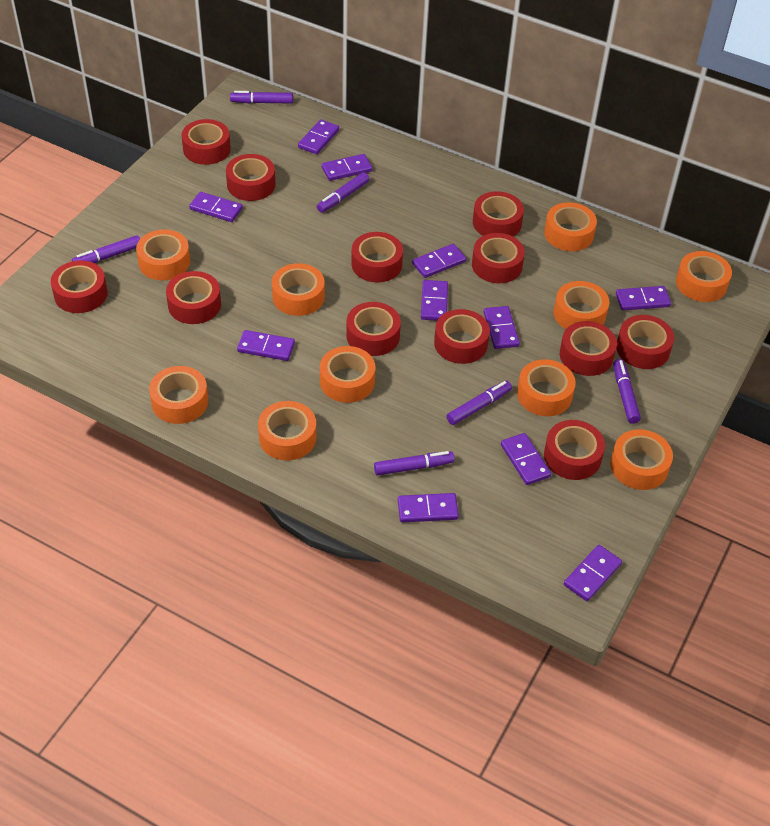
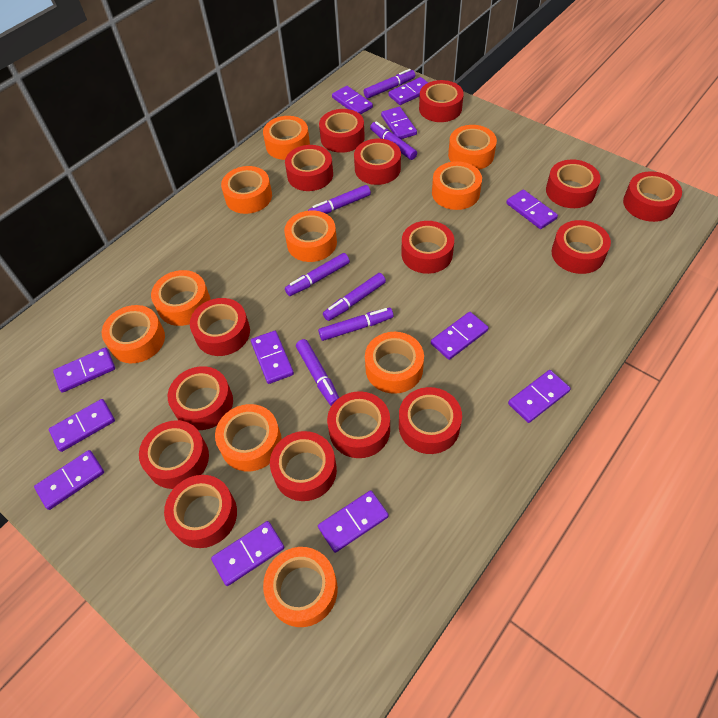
purple domino: 11 -> 12
purple marker: 6 -> 7
red tape: 12 -> 15

